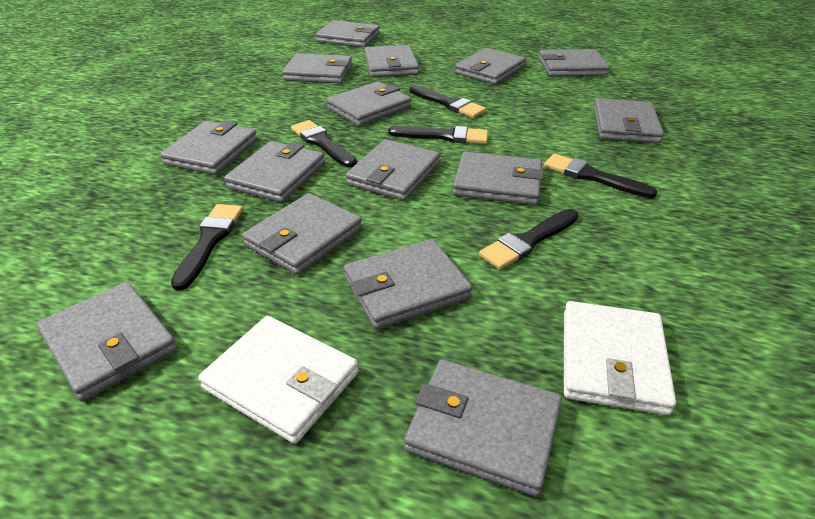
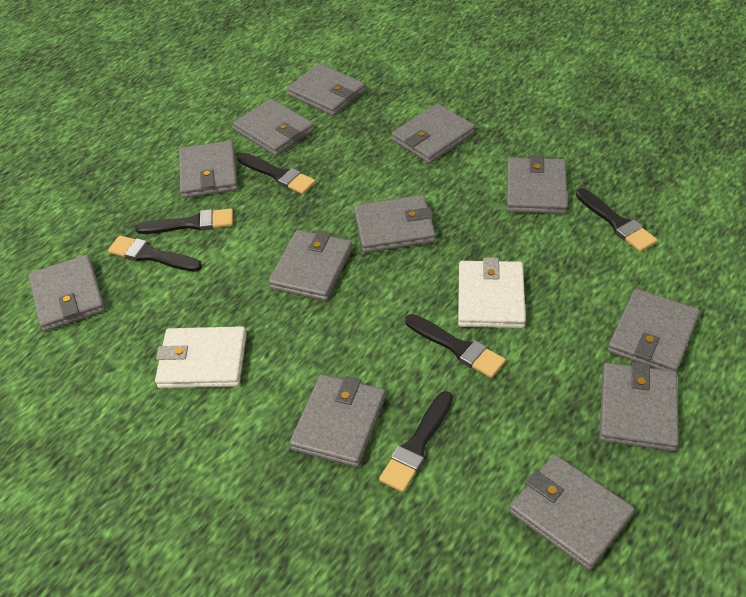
grey wallet: 15 -> 12

